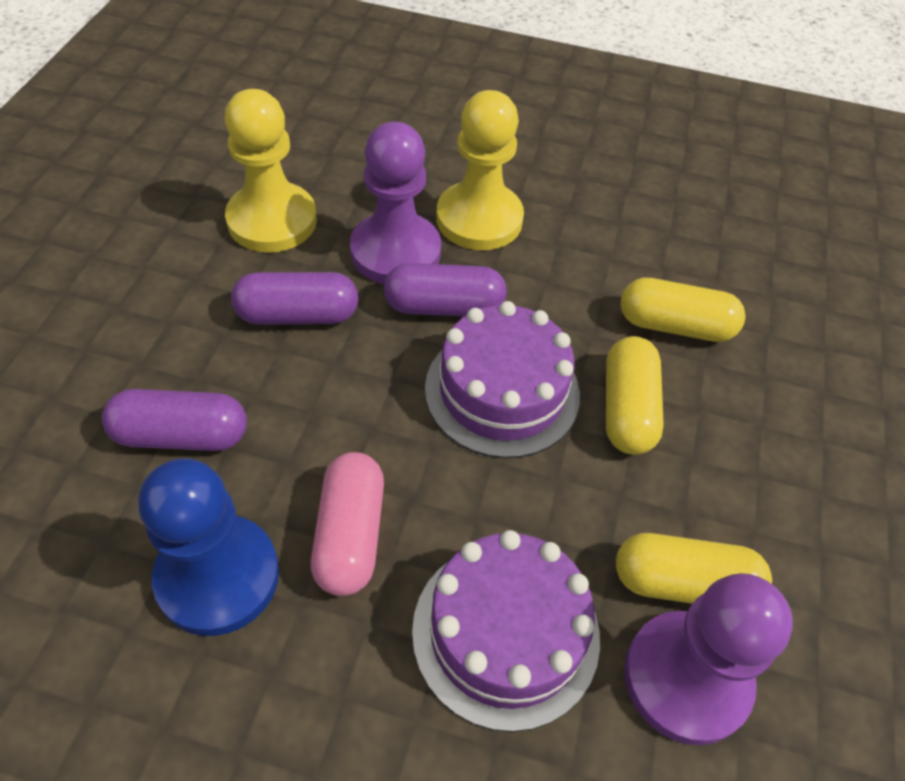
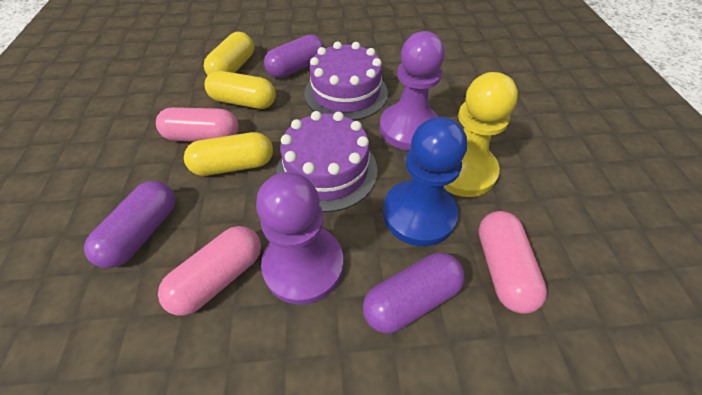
pink capsule: 1 -> 3
yellow pawn: 2 -> 1

